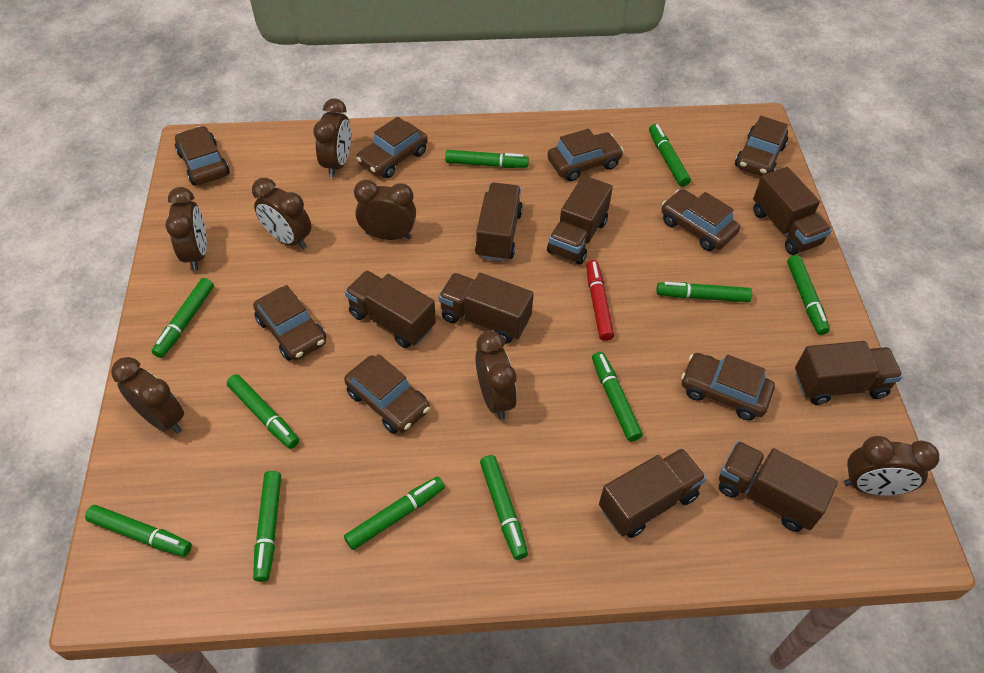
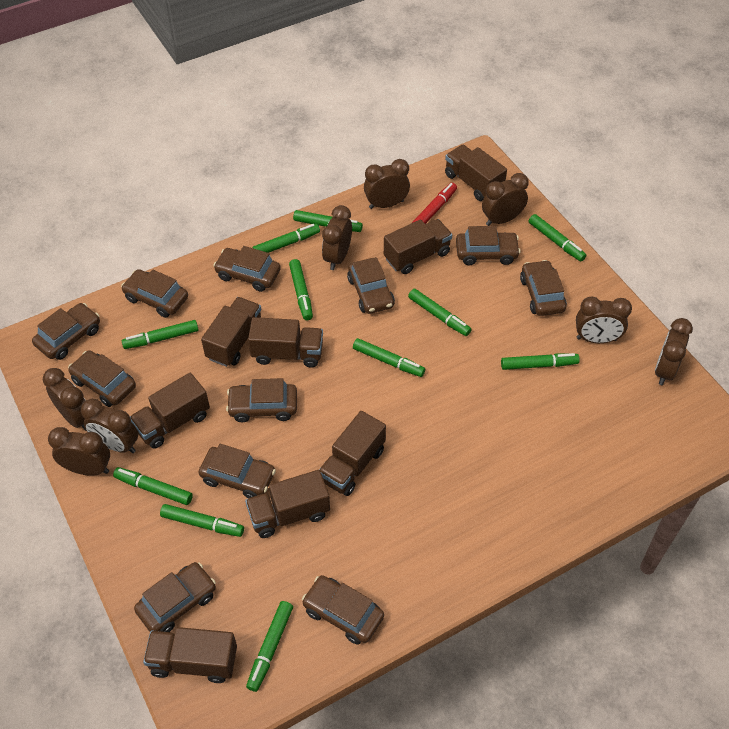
brown car: 8 -> 11
brown clock: 7 -> 8

